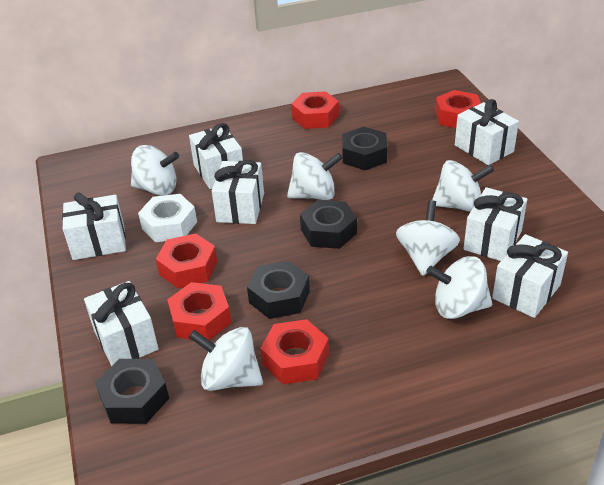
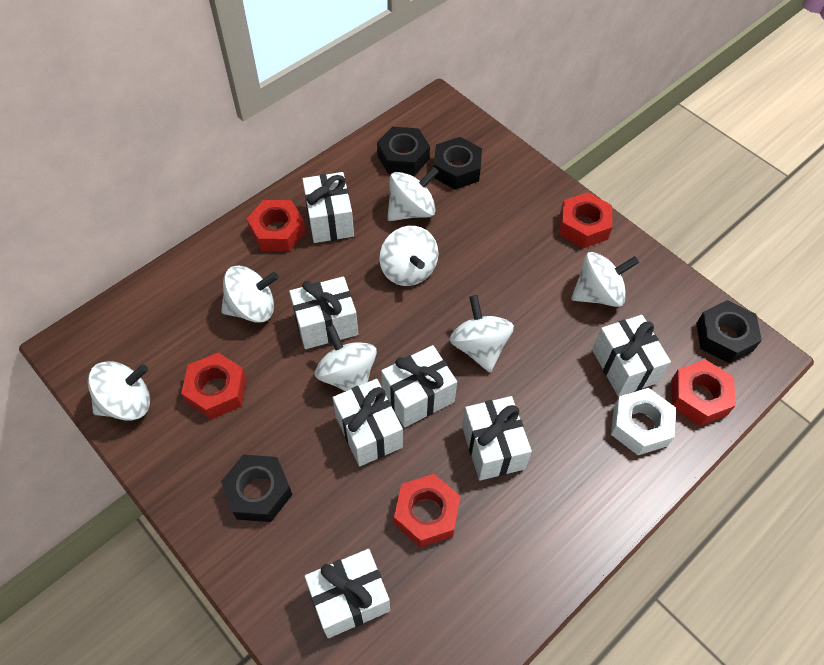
white spinning top: 6 -> 7

